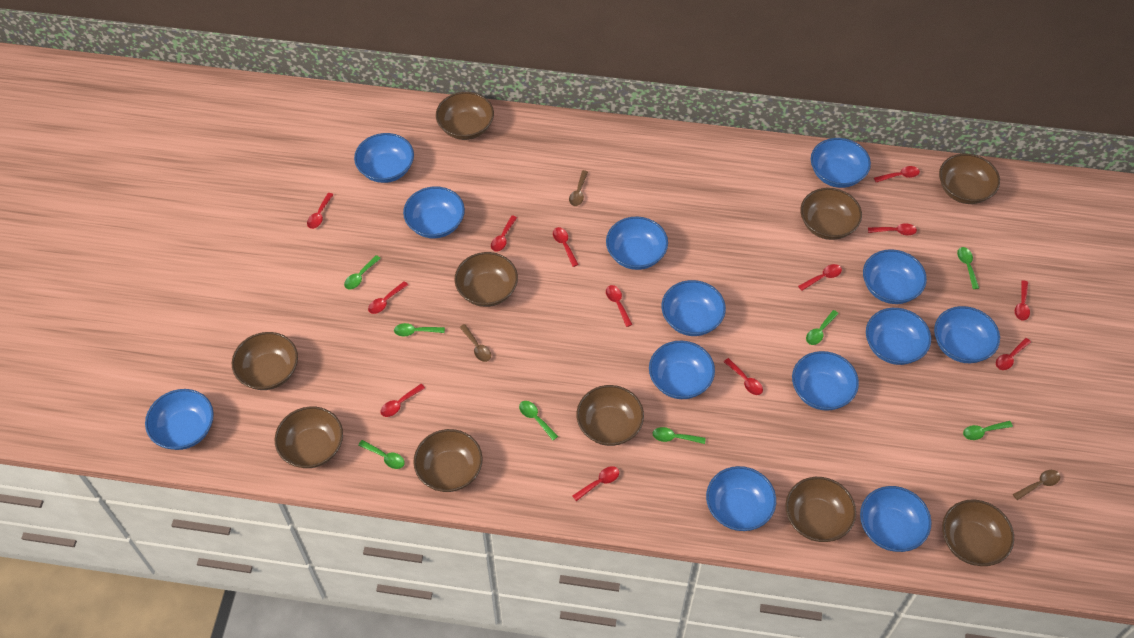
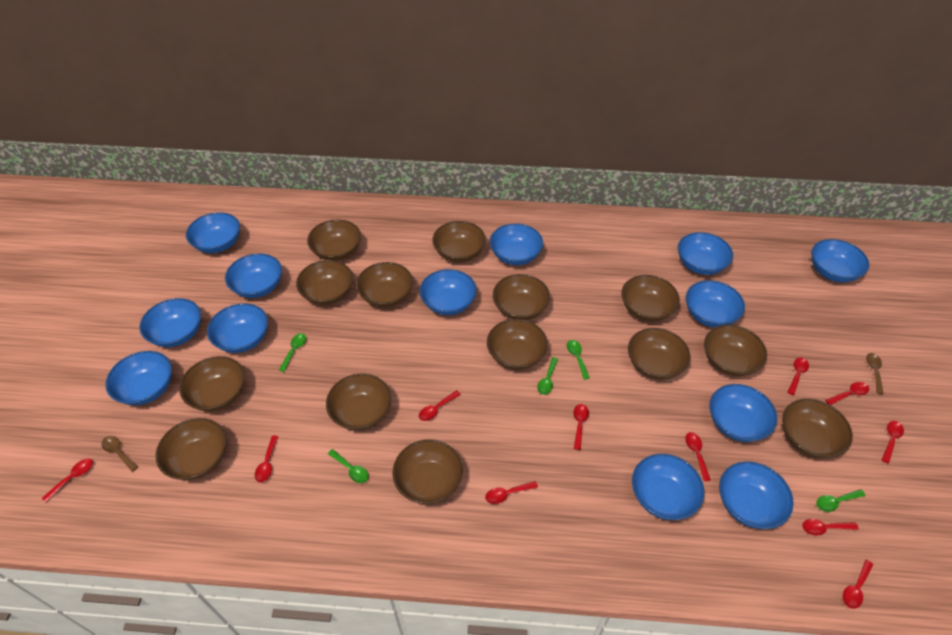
brown bowl: 10 -> 14
brown spoon: 3 -> 2
green spoon: 8 -> 5
red spoon: 13 -> 11

